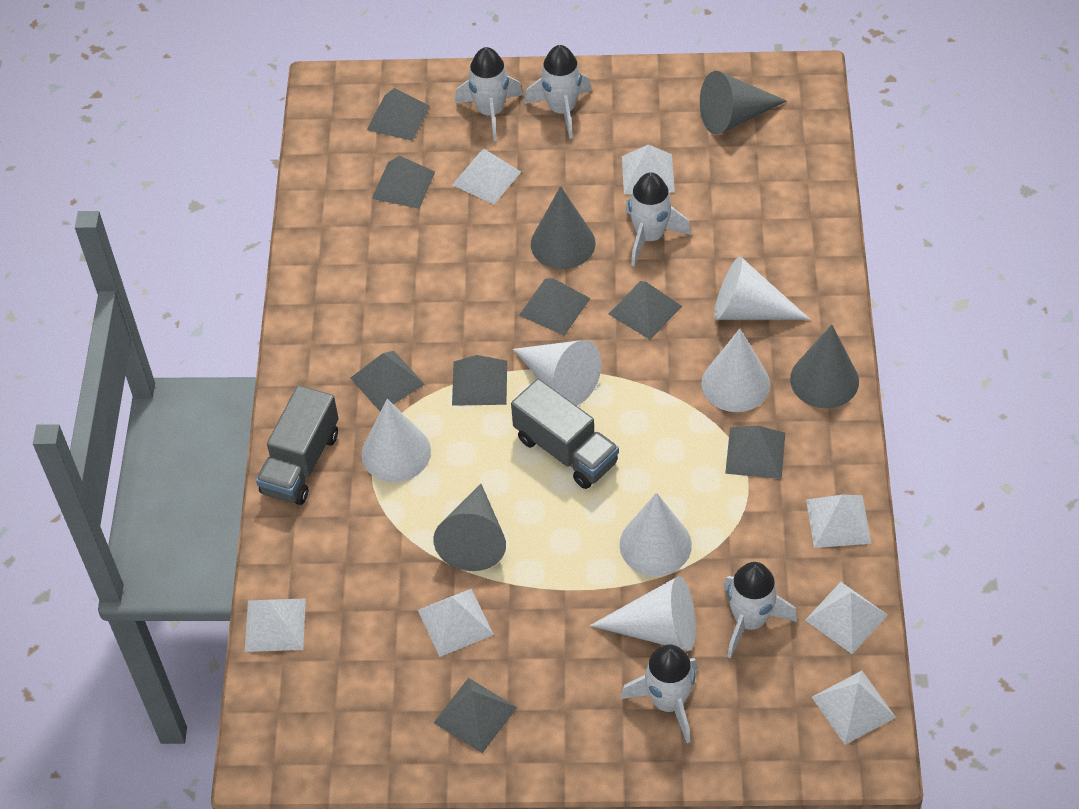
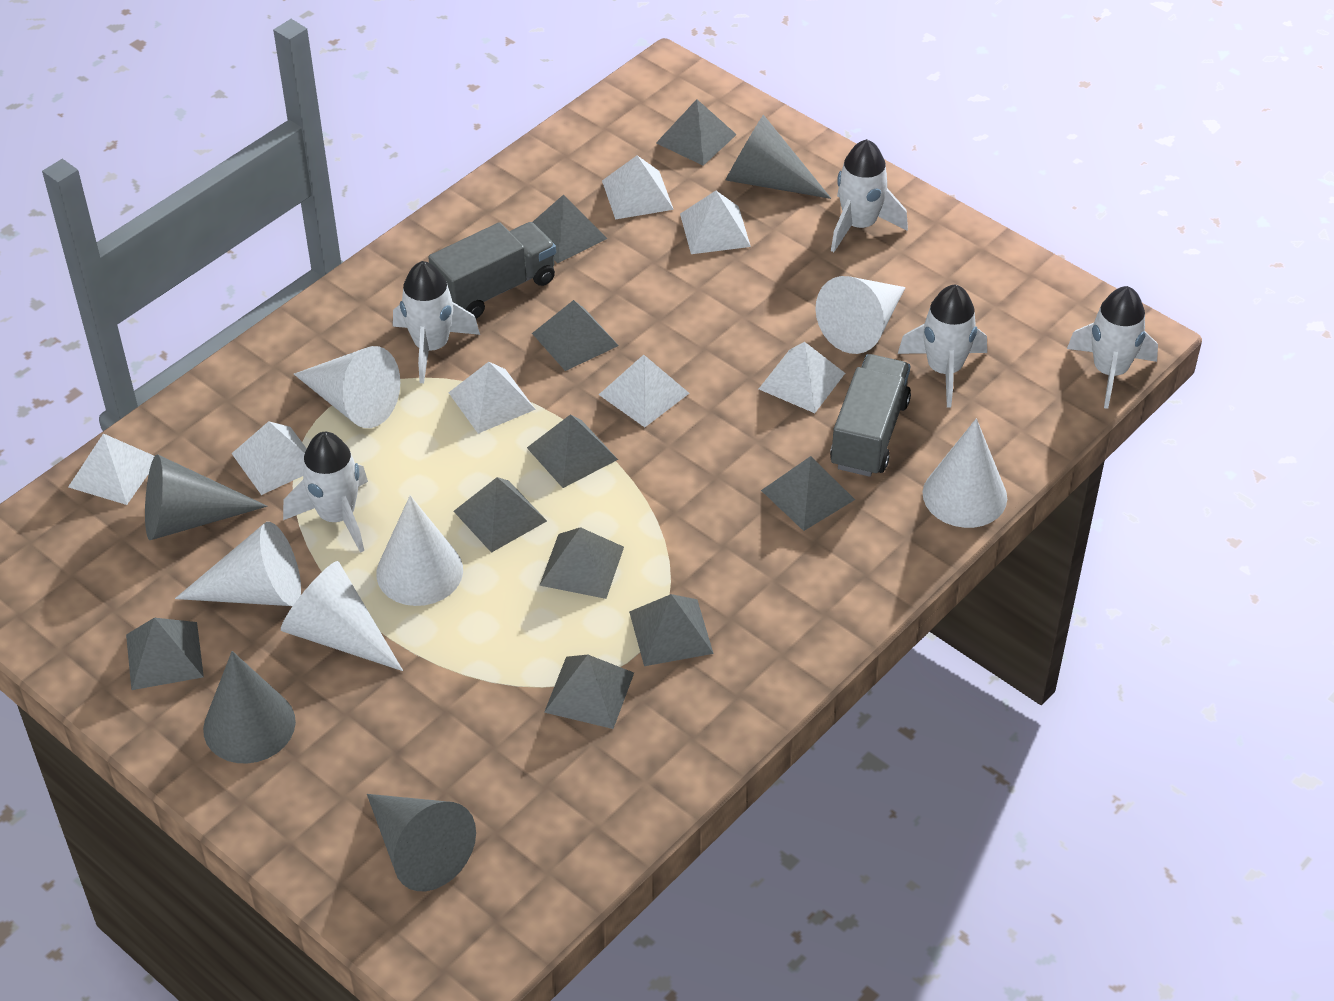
grey pyramid: 8 -> 10

